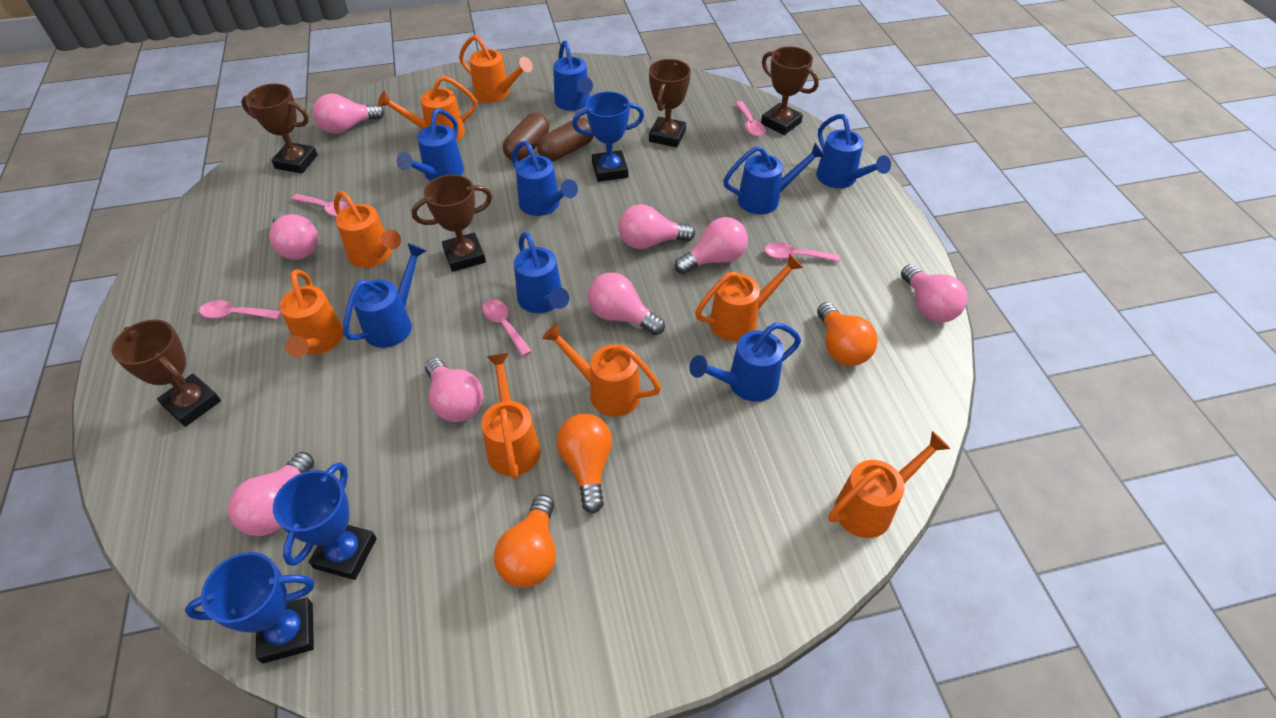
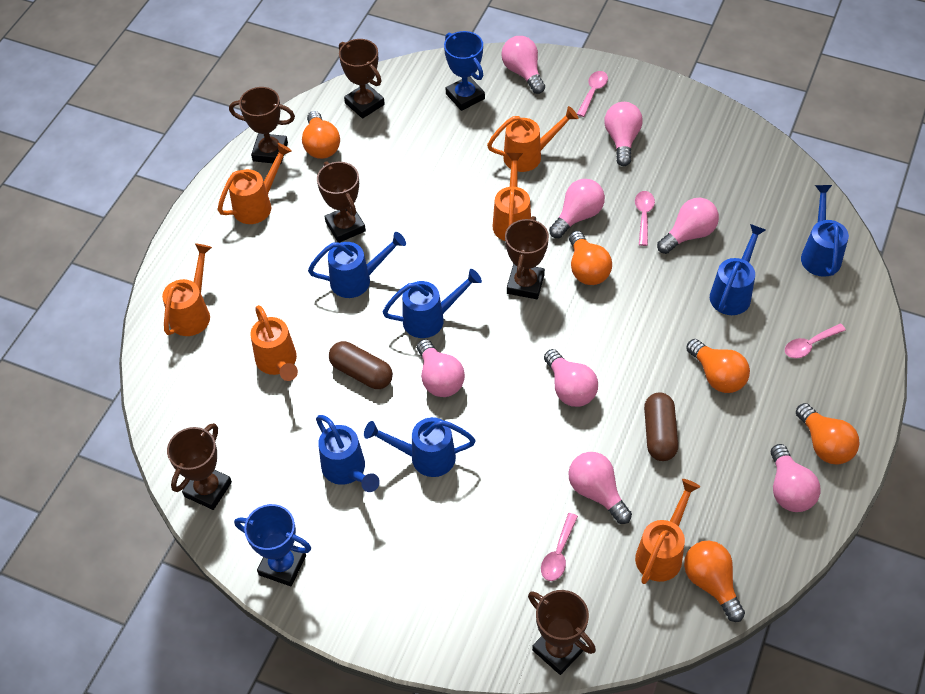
blue trophy: 3 -> 2
blue watering can: 8 -> 6
brown trophy: 5 -> 6
orange light bulb: 3 -> 5
orange watering can: 8 -> 6
pink spoon: 5 -> 4

